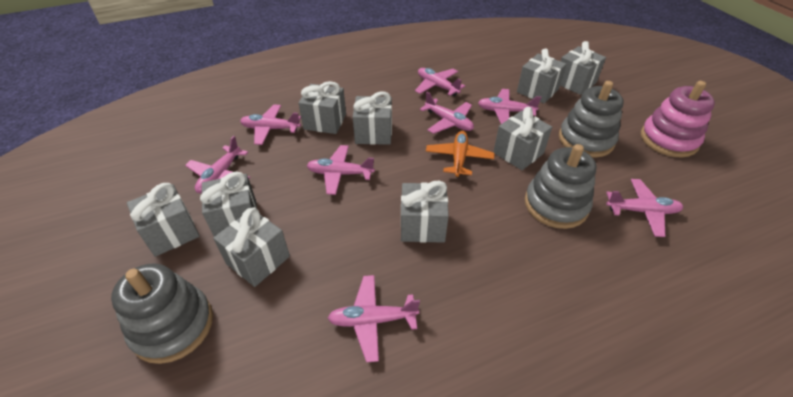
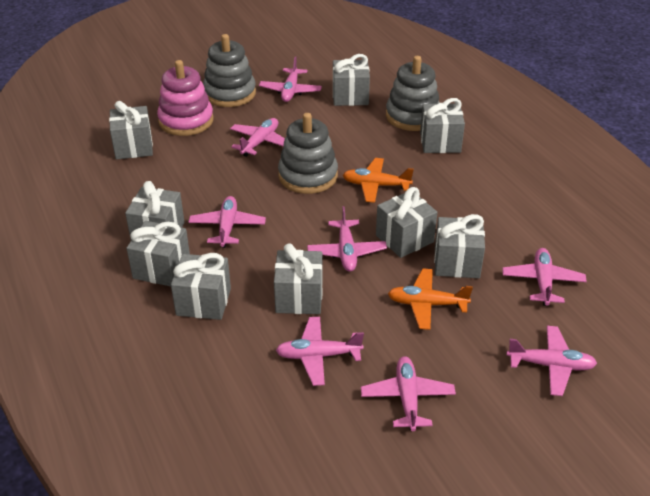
orange plane: 1 -> 2

